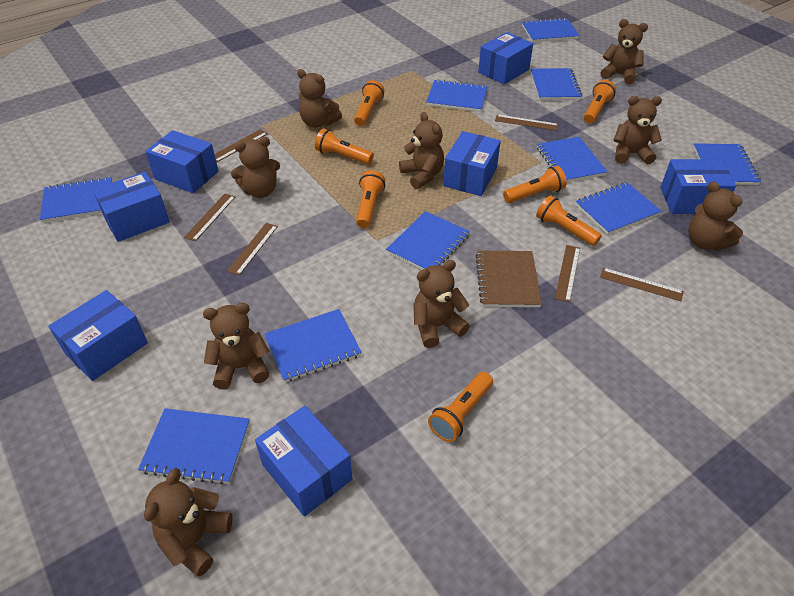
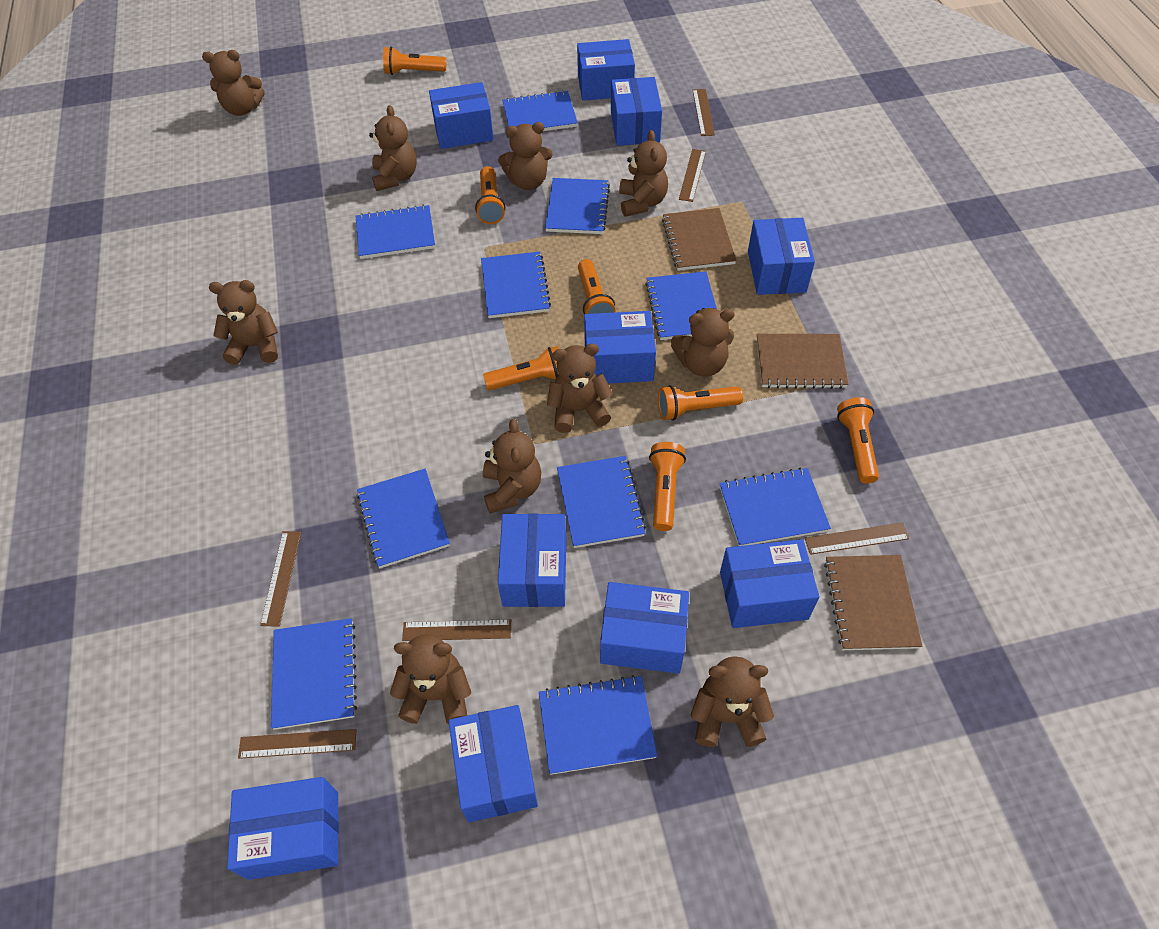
blue box: 7 -> 10
brown notebook: 1 -> 3
brown teddy bear: 9 -> 10

